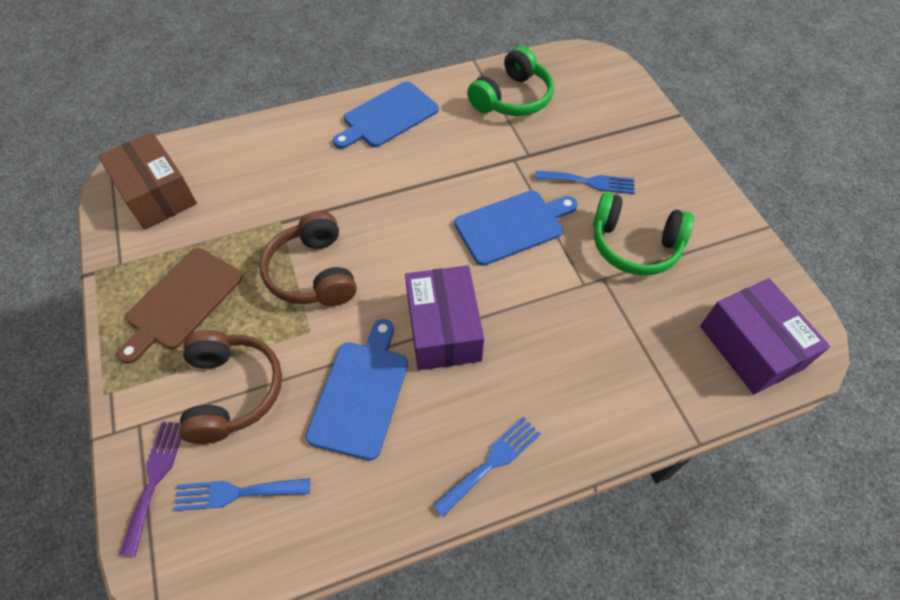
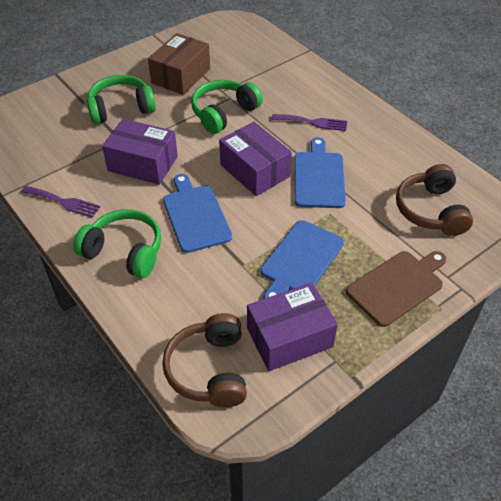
blue fork: 3 -> 0
green headphones: 2 -> 3
purple box: 2 -> 3
purple fork: 1 -> 2

